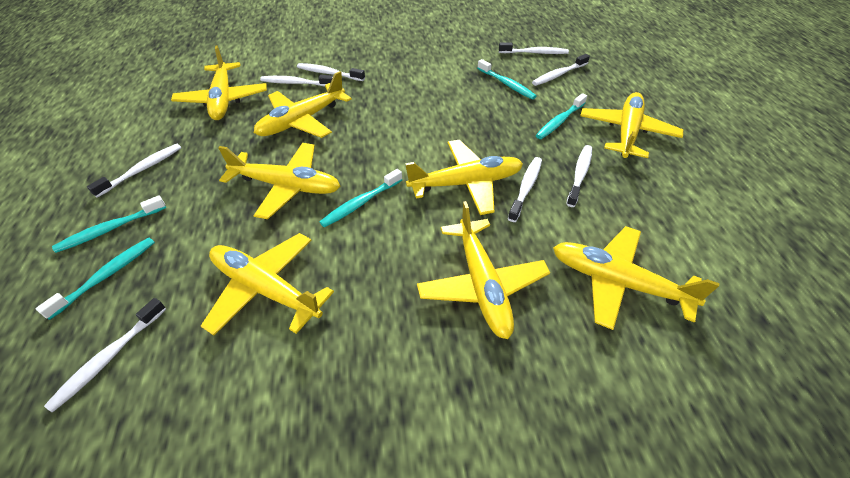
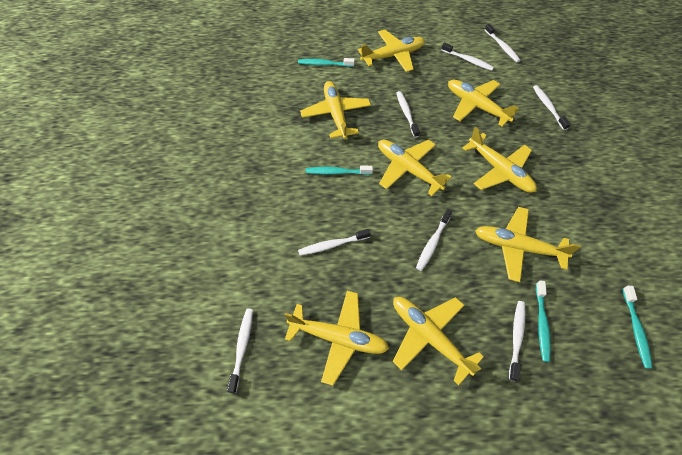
turquoise toothbrush: 5 -> 4

